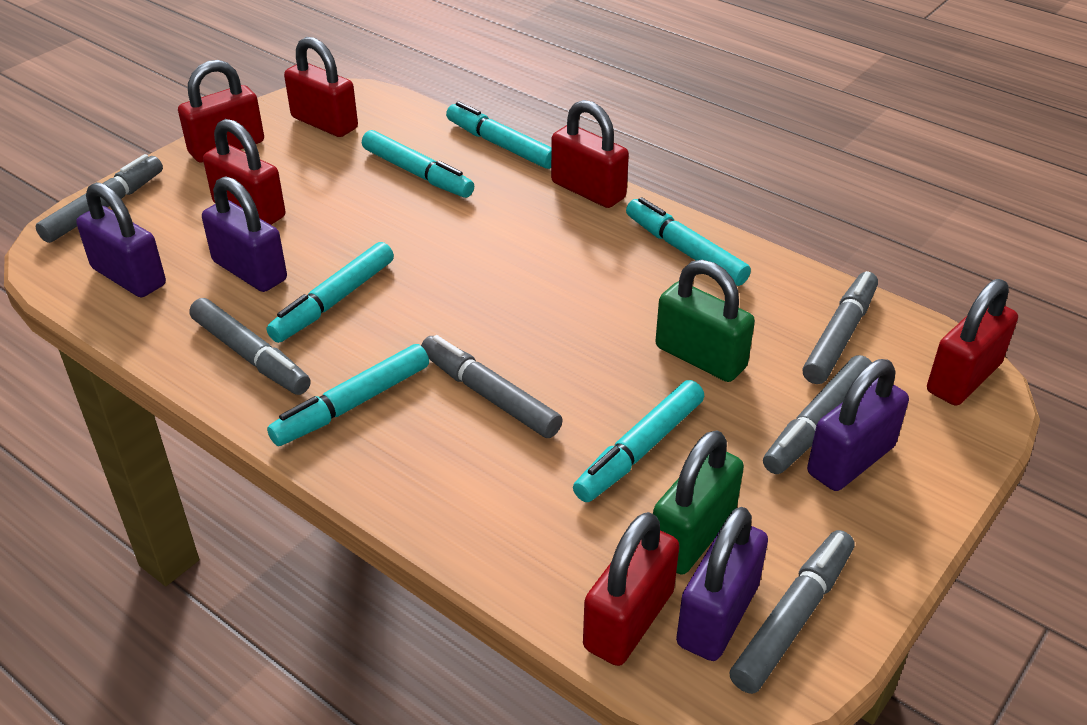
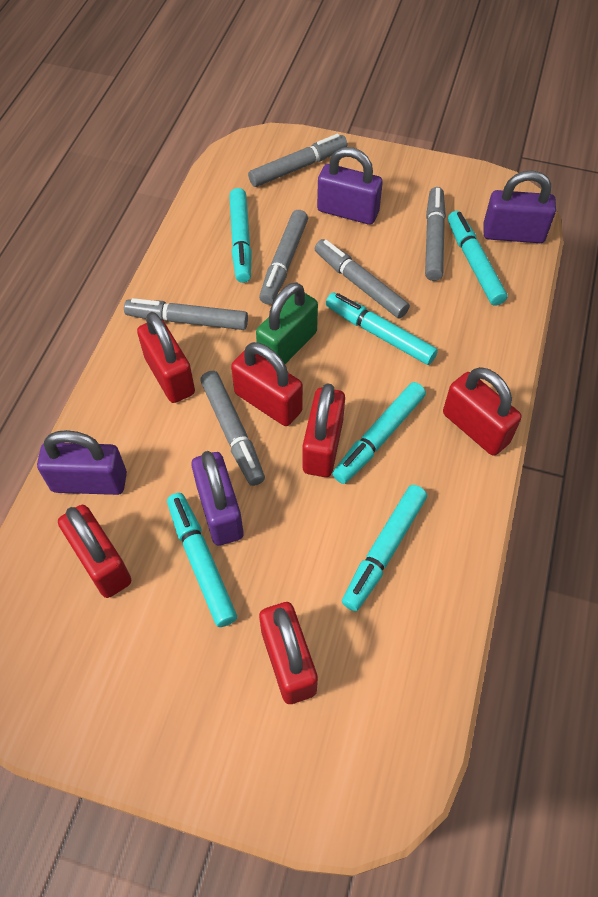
green padlock: 2 -> 1

